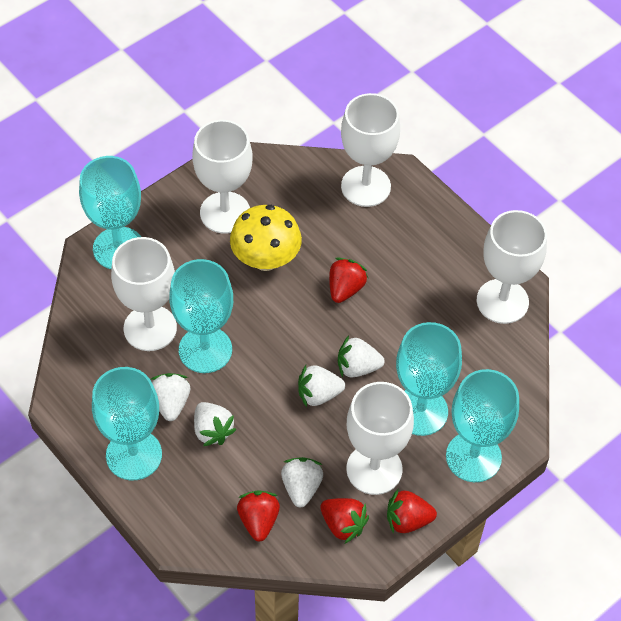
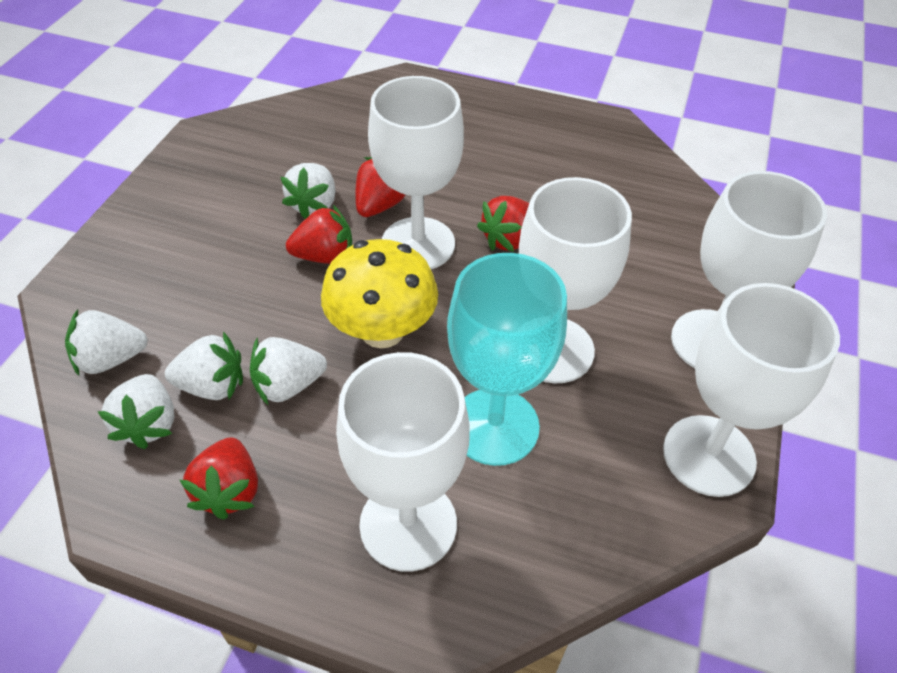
turquoise goblet: 5 -> 1

